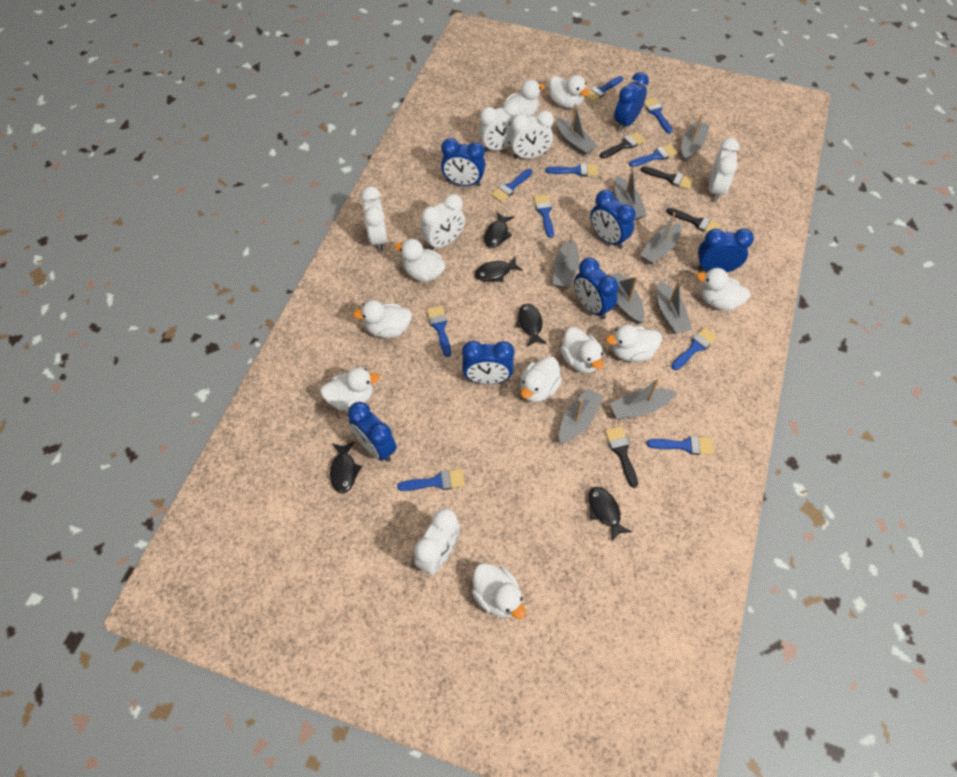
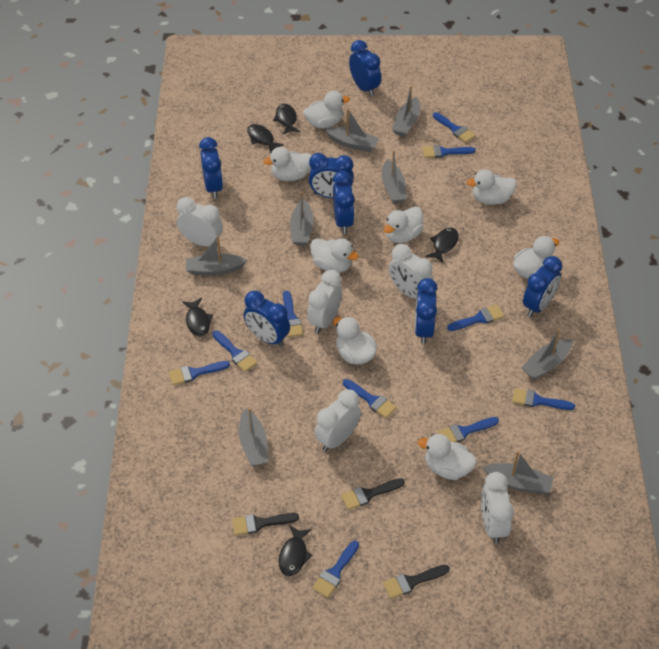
black brush: 4 -> 3
grey boat: 9 -> 8
white clock: 6 -> 5
white duck: 10 -> 8

